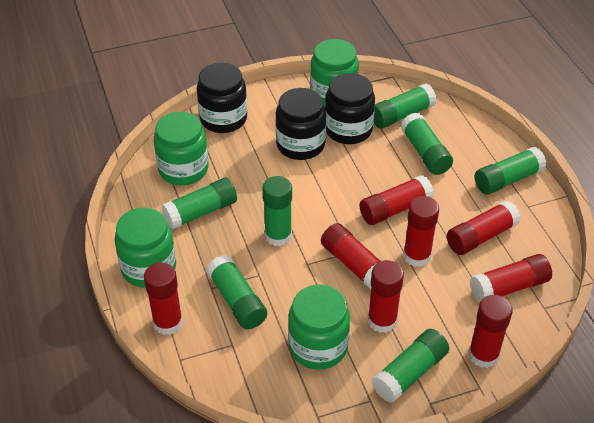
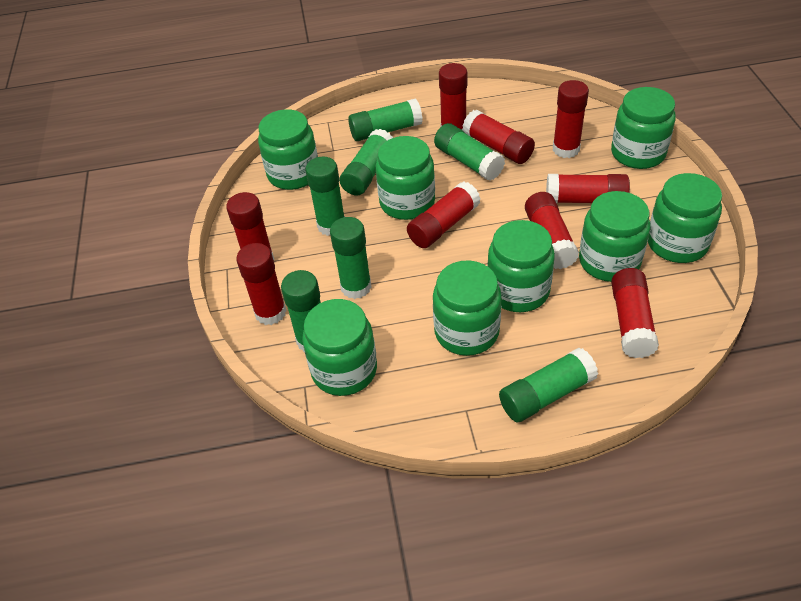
black jar: 3 -> 0
green jar: 4 -> 8
red glue stick: 8 -> 9

